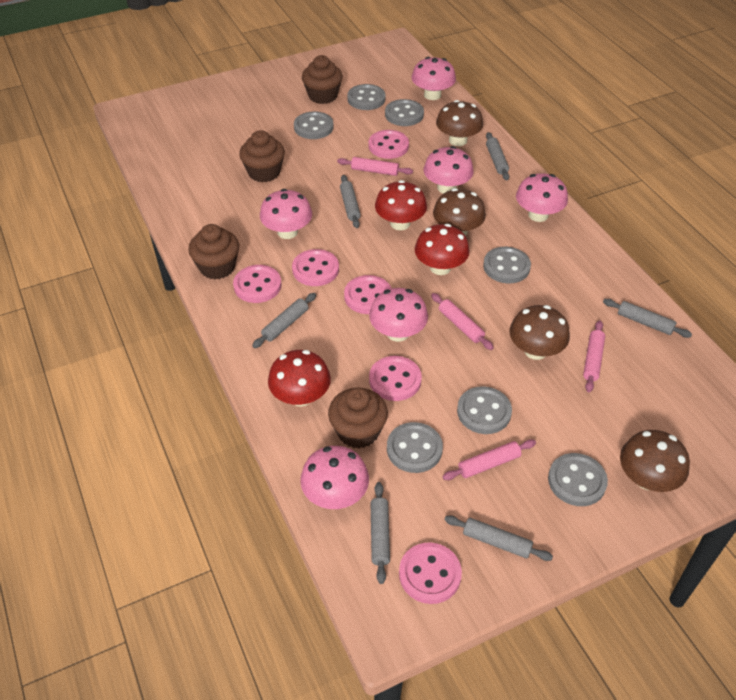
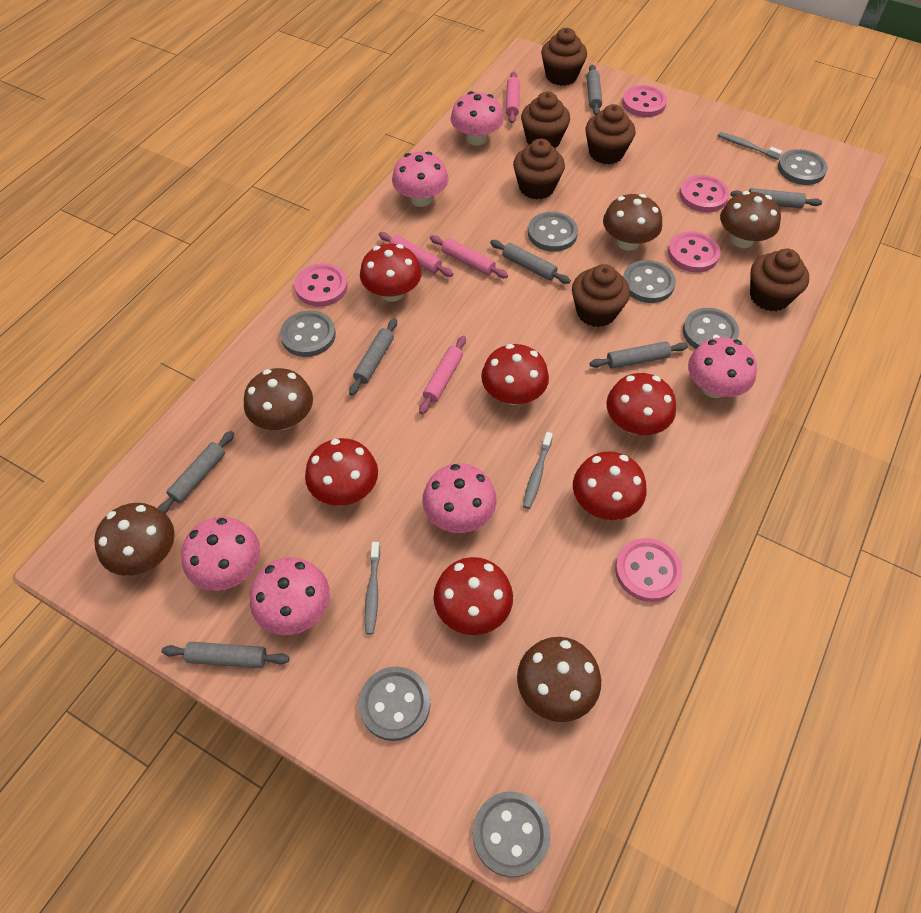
brown cupcake: 4 -> 6
brown mushroom: 4 -> 5
grey rolling pin: 6 -> 7
grey toothbrush: 0 -> 3
pink button: 6 -> 5
red mushroom: 3 -> 6

